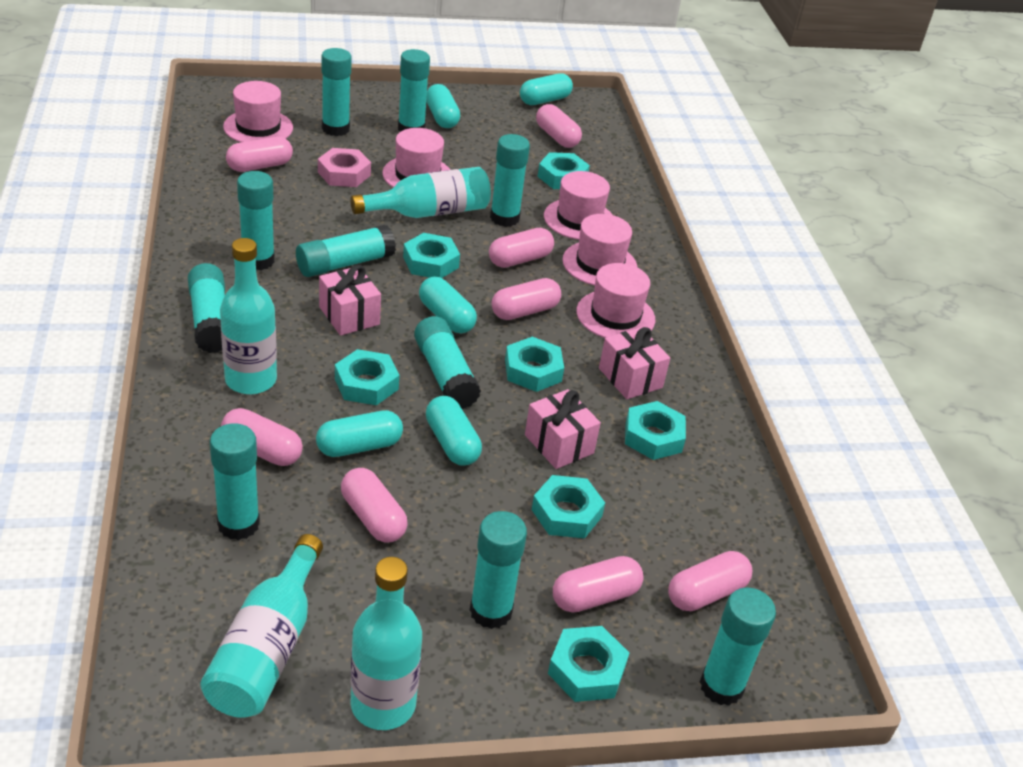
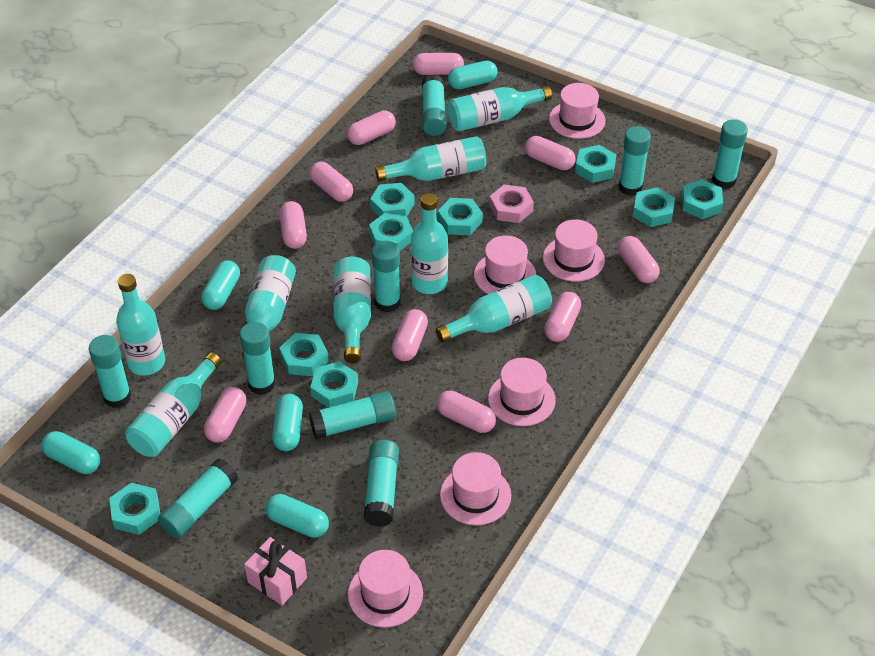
pink capsule: 8 -> 10
pink gift: 3 -> 1
pink hat: 5 -> 6
turquoise bottle: 4 -> 8
turquoise glue stick: 10 -> 9
turquoise nut: 7 -> 9

